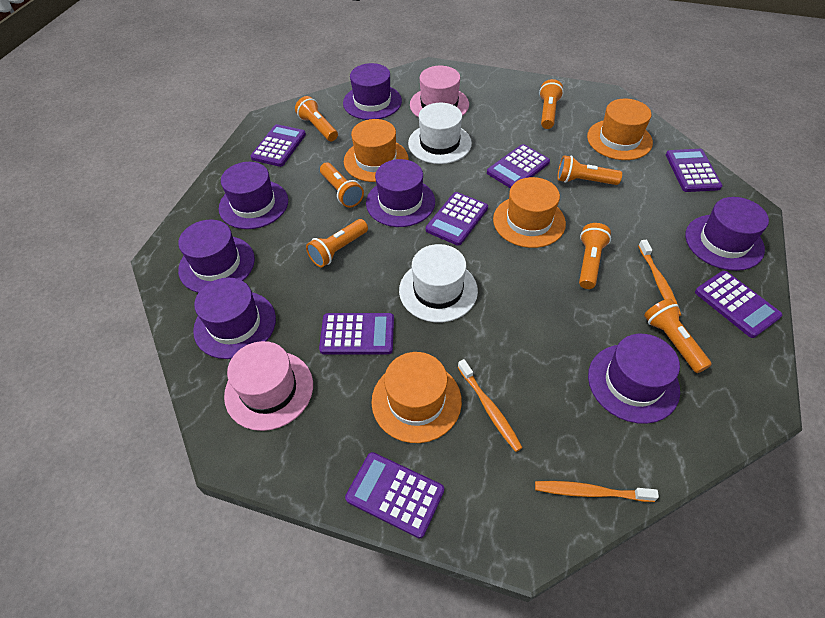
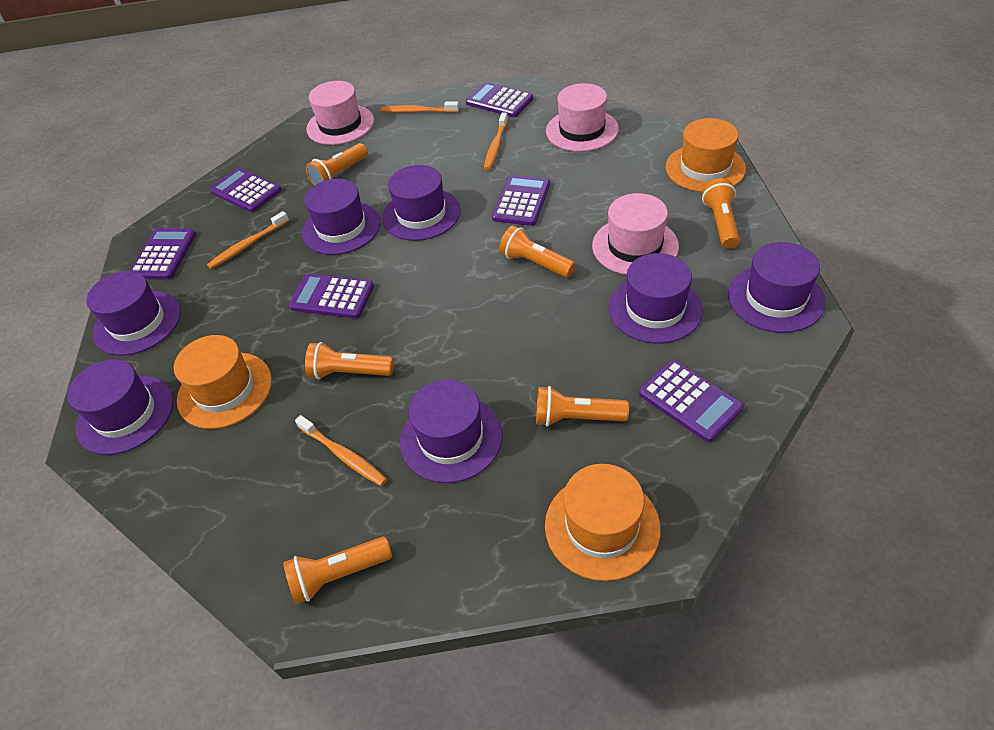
orange flashlight: 7 -> 6
orange hat: 4 -> 3
orange toothbrush: 3 -> 4
pink hat: 2 -> 3
purple calculator: 7 -> 6
white hat: 2 -> 0

